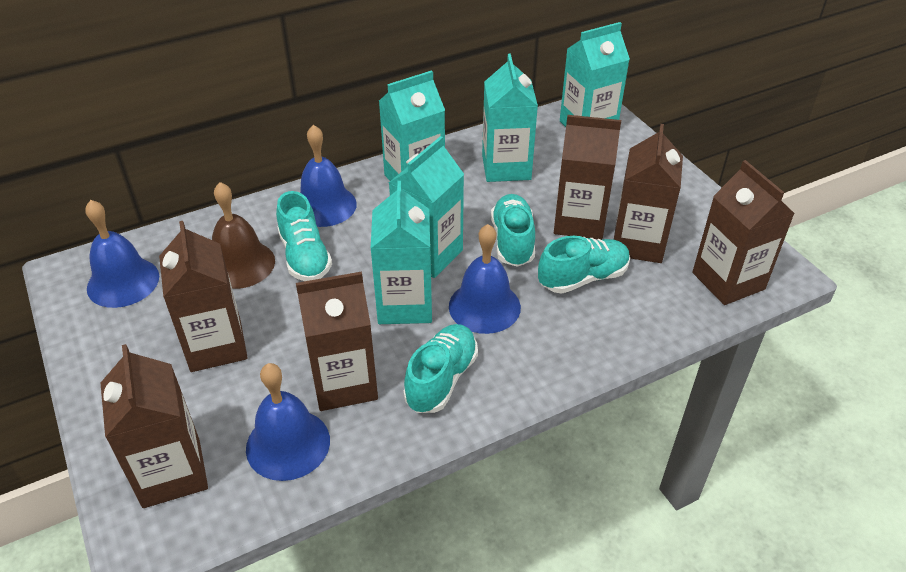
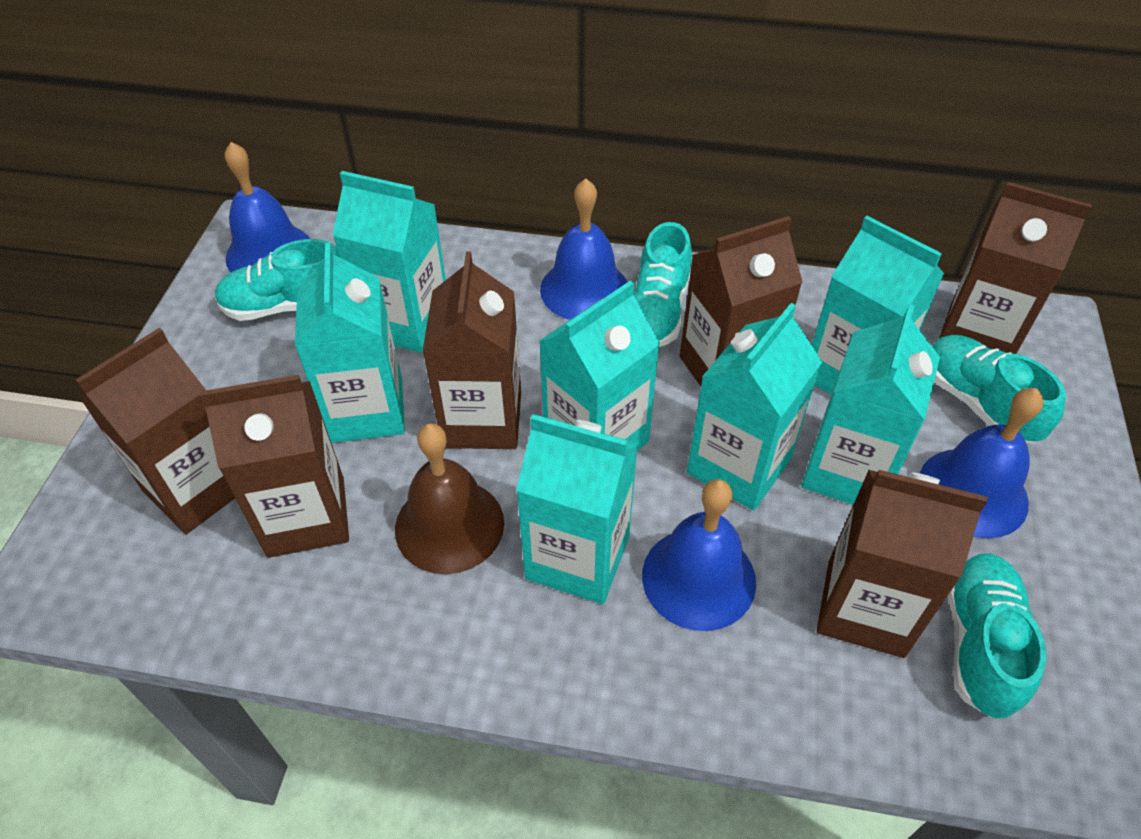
turquoise carton: 5 -> 7

